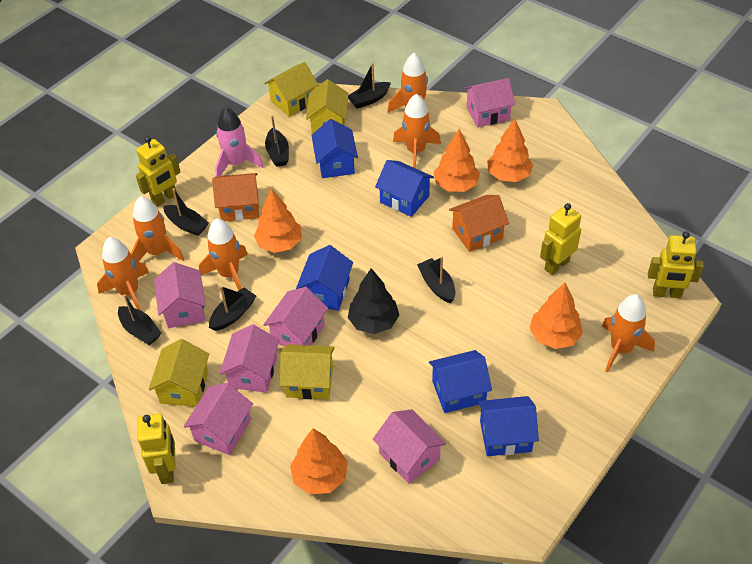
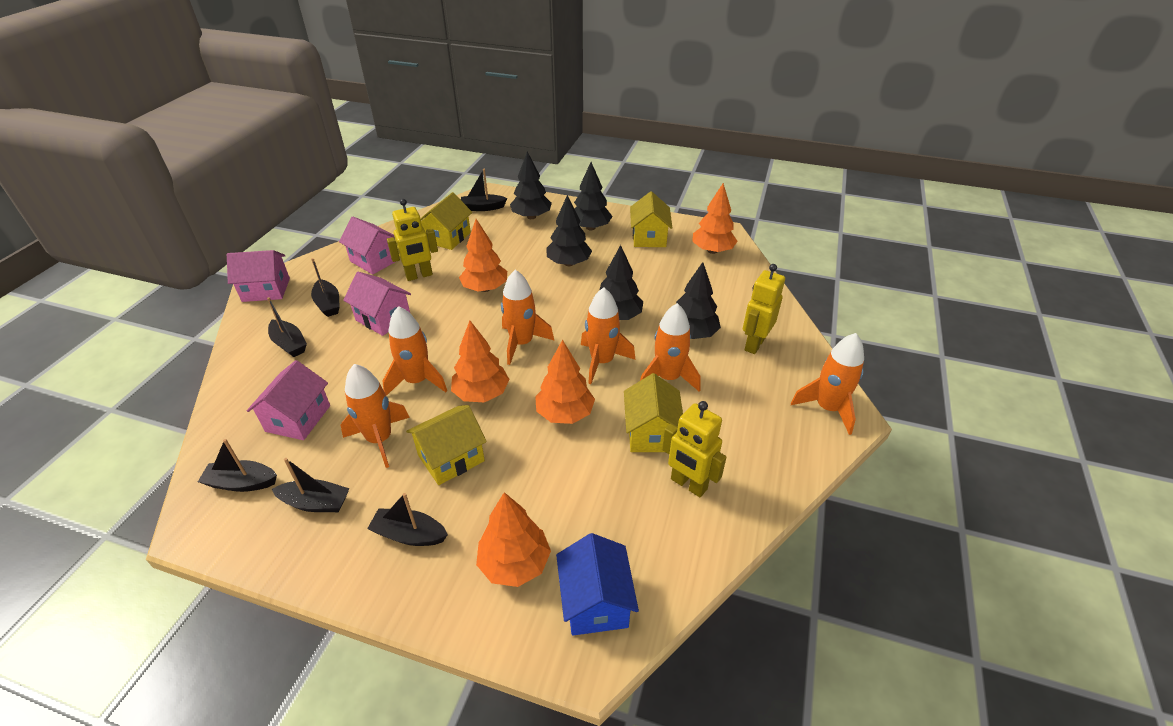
black tree: 1 -> 5
blue house: 5 -> 1
orange house: 2 -> 0
pink house: 6 -> 4
pink rocket: 1 -> 0
yellow robot: 4 -> 3

